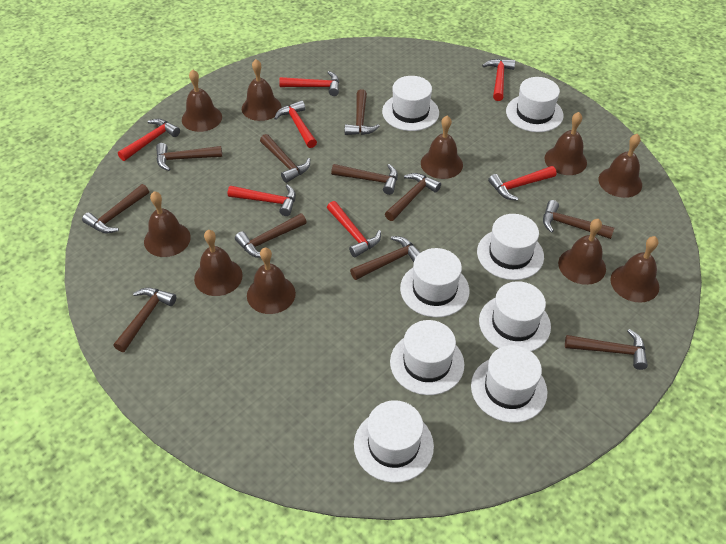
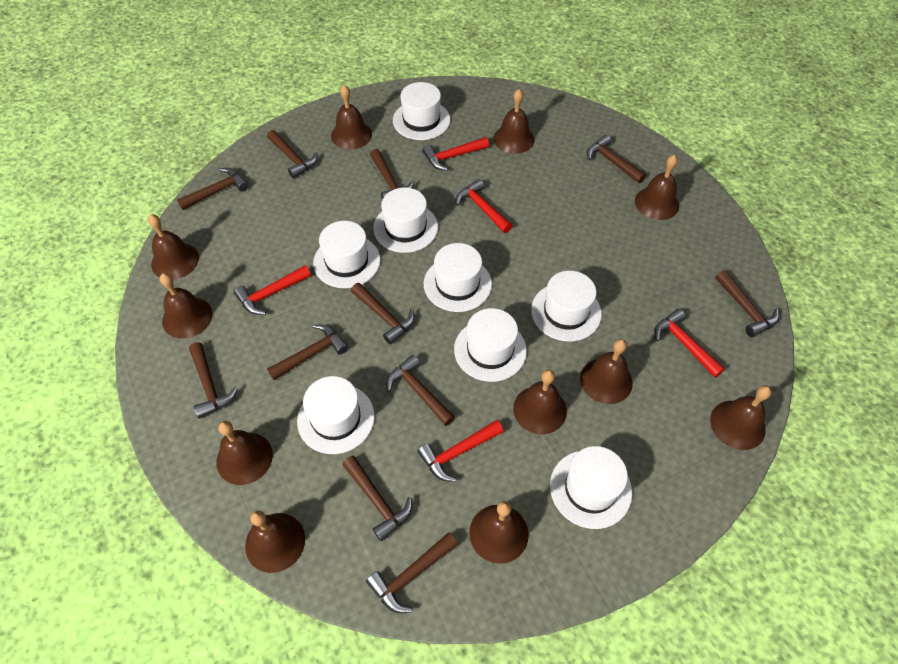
brown bell: 10 -> 11
red hammer: 7 -> 5

